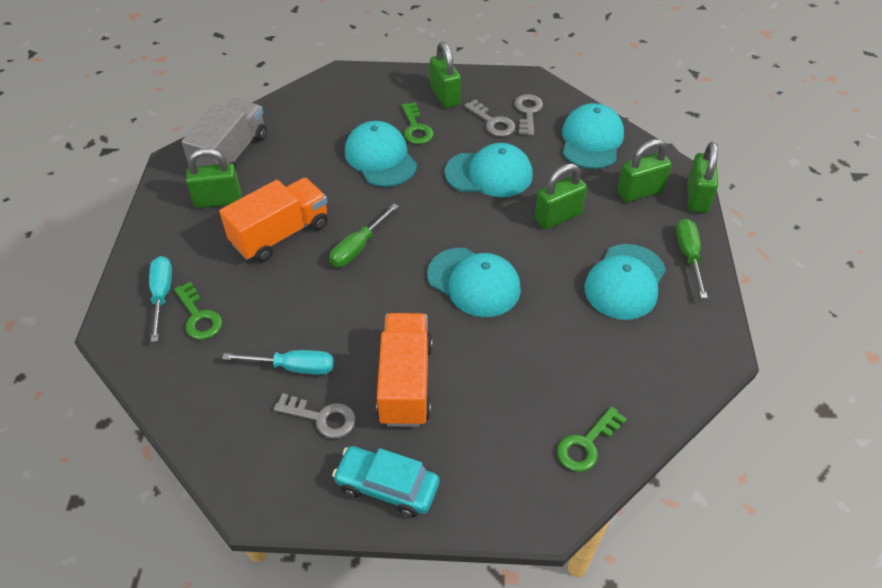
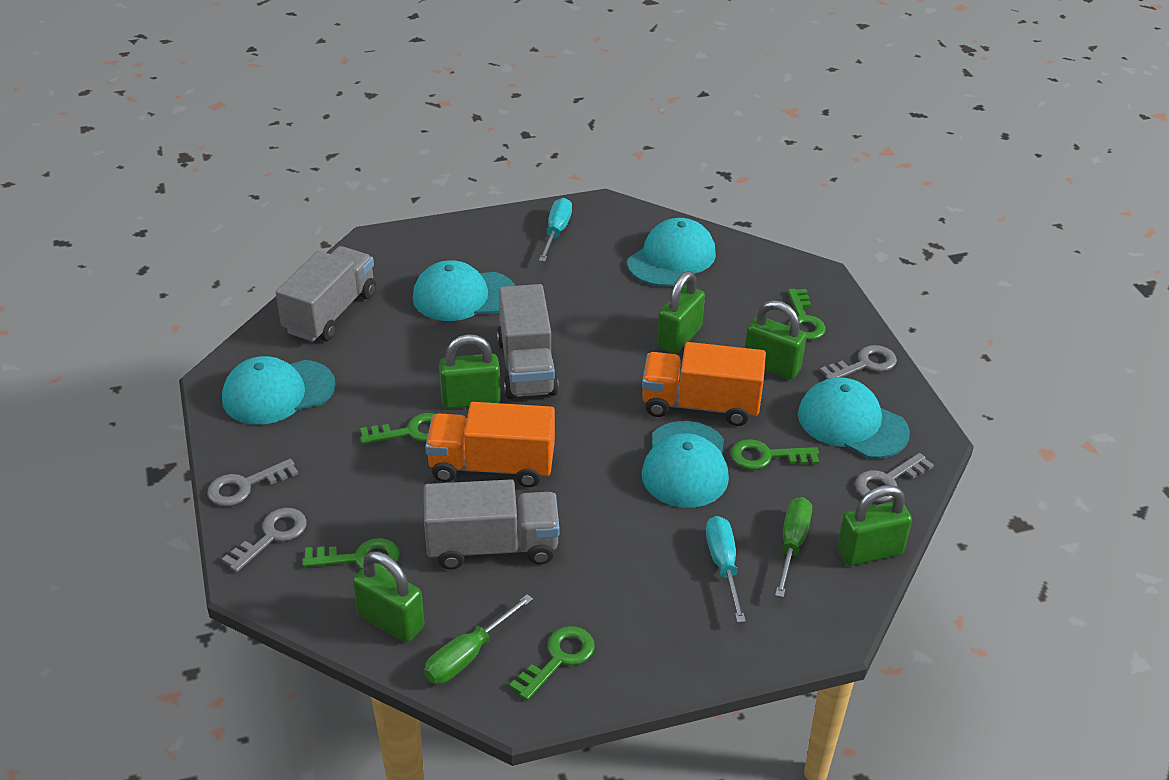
green key: 3 -> 5
grey key: 3 -> 4
grey truck: 1 -> 3
turquoise car: 1 -> 0

